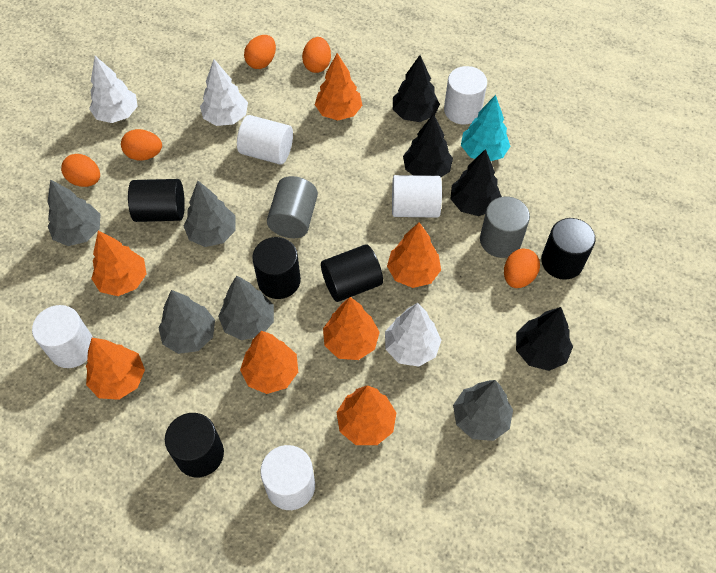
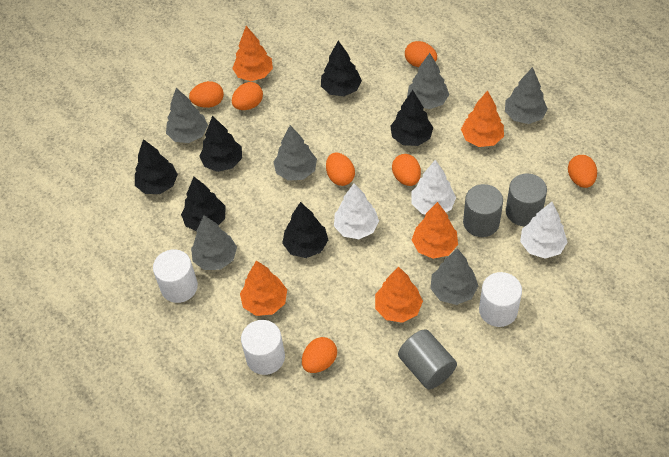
black cylinder: 5 -> 0
black tree: 4 -> 6
grey cylinder: 2 -> 3
grey tree: 5 -> 6
orange egg: 5 -> 7
orange tree: 7 -> 5
turquoise tree: 1 -> 0
white cylinder: 5 -> 3

